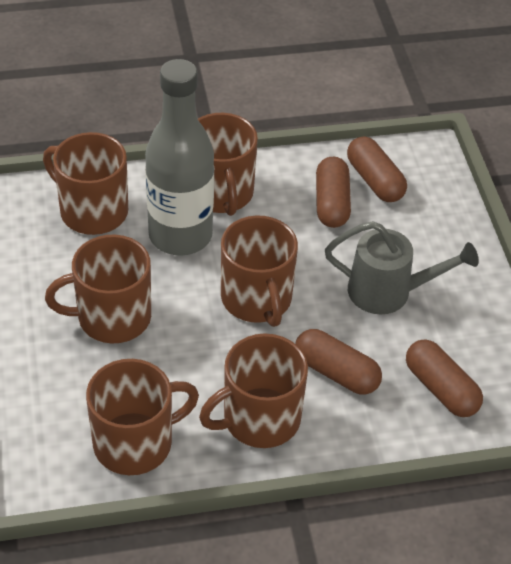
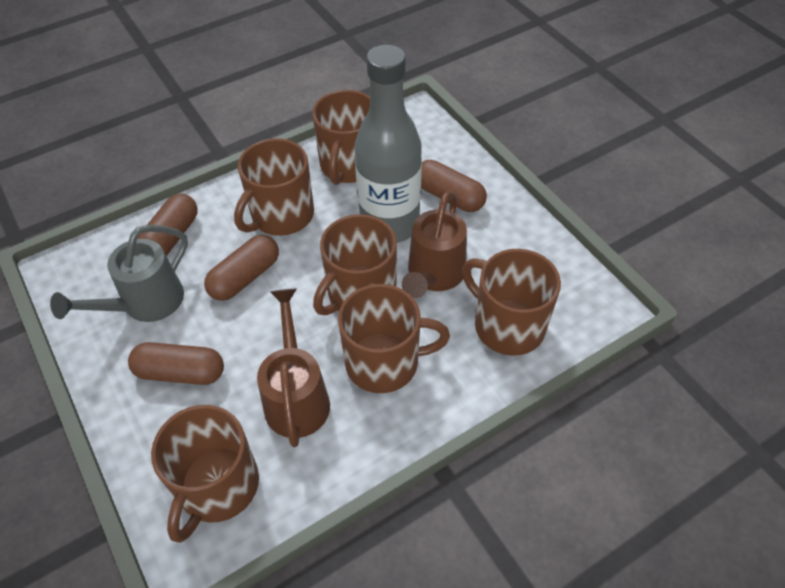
brown watering can: 0 -> 2

